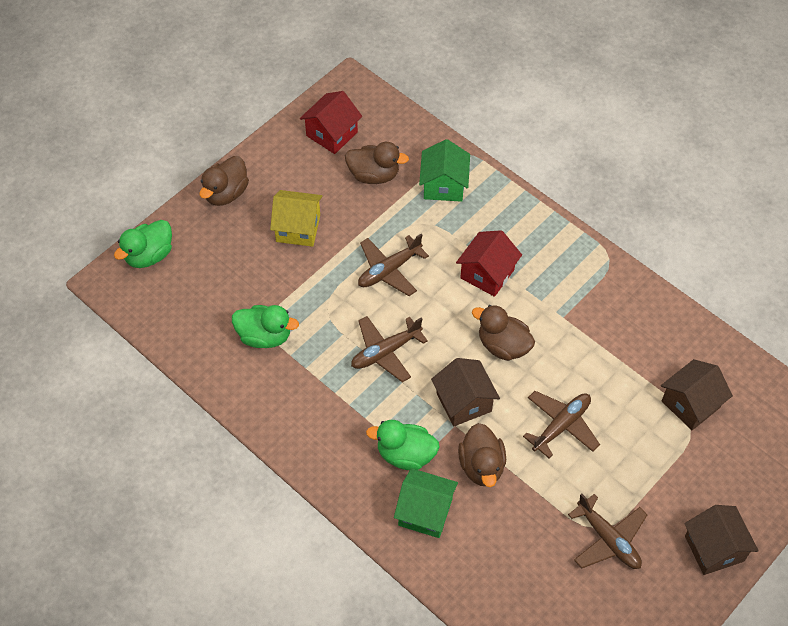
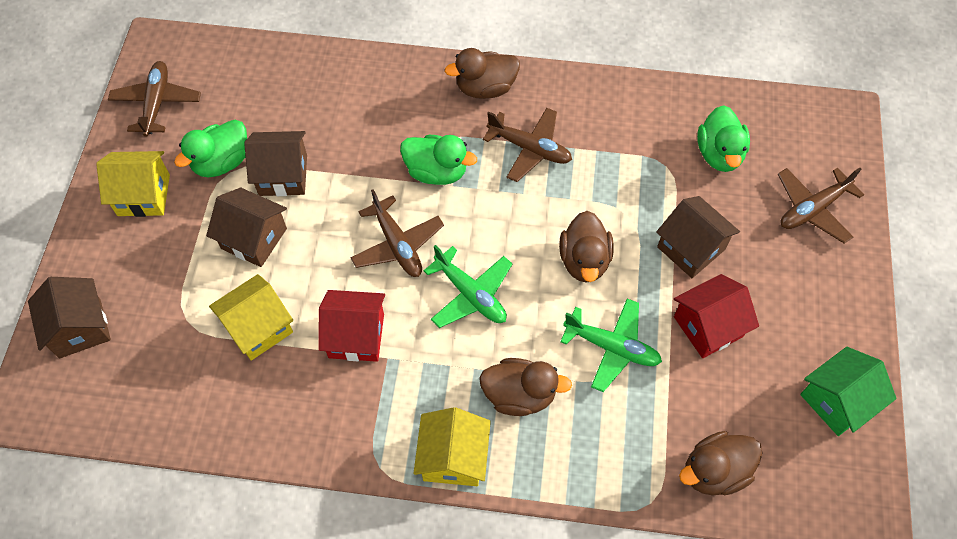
brown house: 3 -> 4
green house: 2 -> 1
green plane: 0 -> 2
yellow house: 1 -> 3

